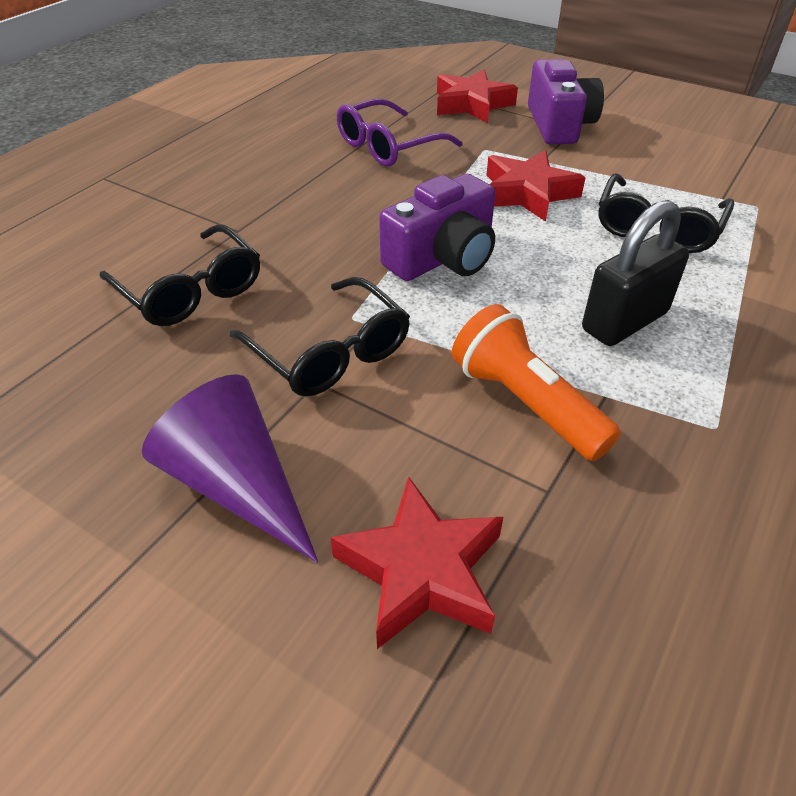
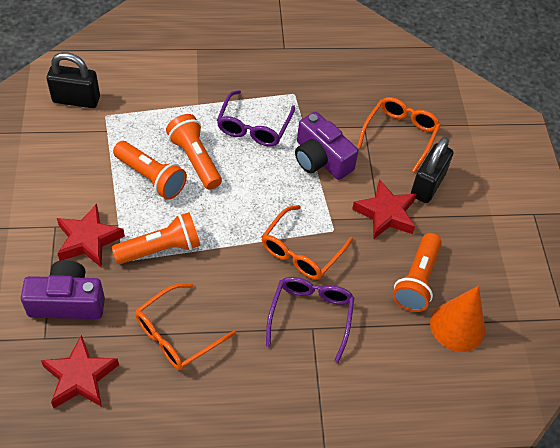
black glasses: 3 -> 0
black padlock: 1 -> 2
orange cone: 0 -> 1
orange flashlight: 1 -> 4
orange glasses: 0 -> 3
purple cone: 1 -> 0
purple glasses: 1 -> 2

